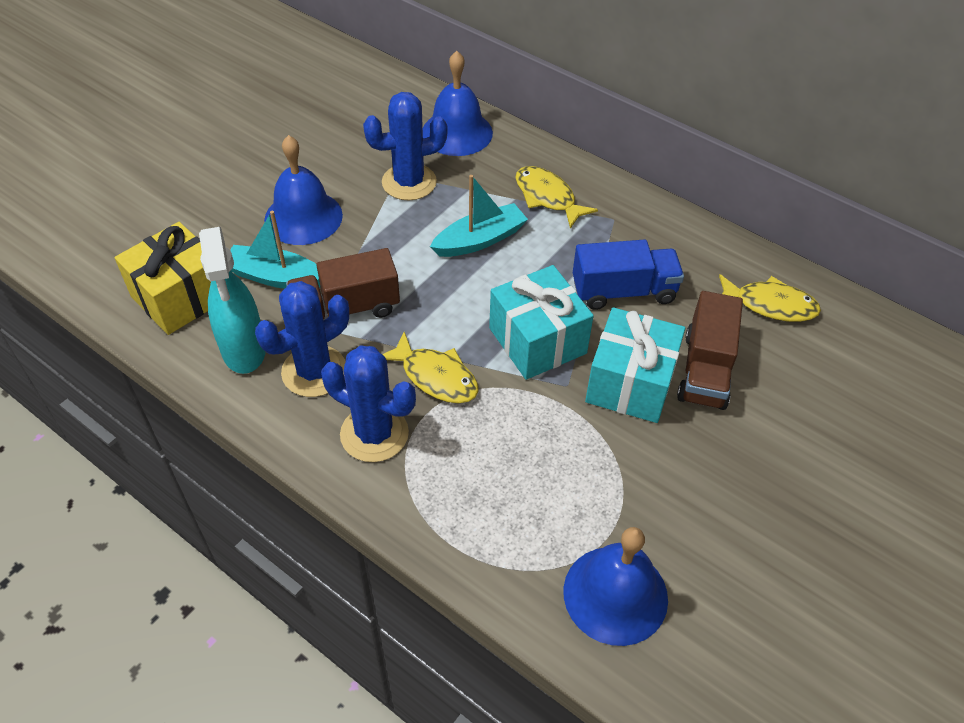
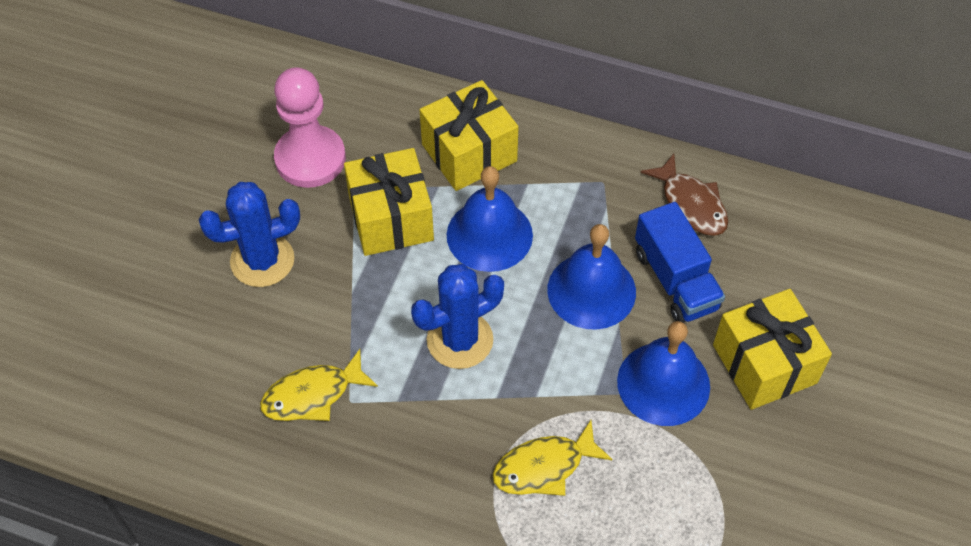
blue cactus: 3 -> 2
brown fish: 0 -> 1
brown truck: 2 -> 0
pink pawn: 0 -> 1
turquoise boat: 2 -> 0
turquoise gift: 2 -> 0
turquoise spray bottle: 1 -> 0
yellow fish: 3 -> 2
yellow gift: 1 -> 3

